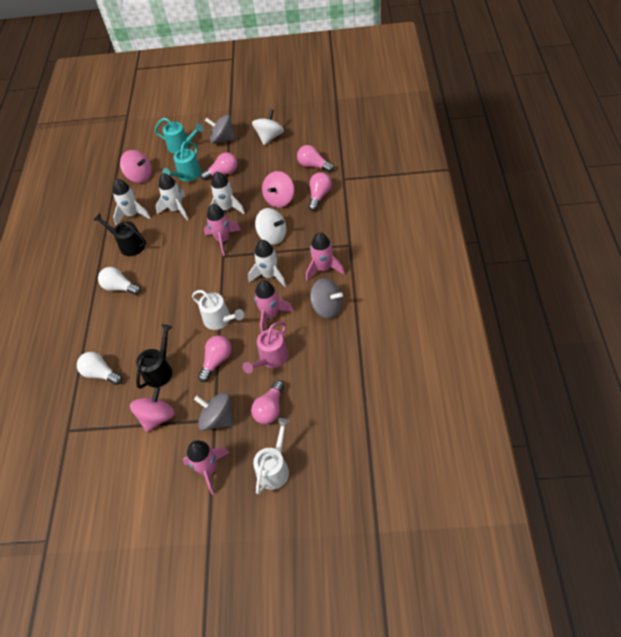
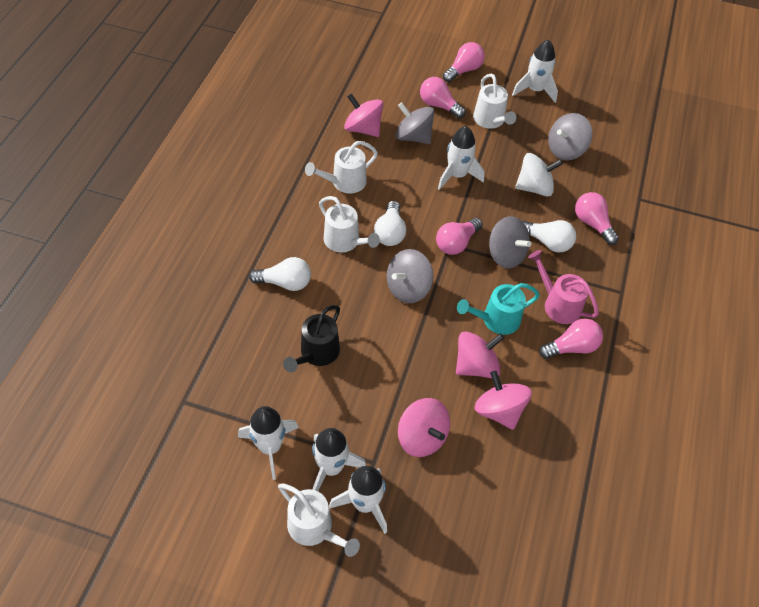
black watering can: 2 -> 1
grey spinning top: 3 -> 4
pink rocket: 4 -> 0
pink spinning top: 3 -> 4
turquoise watering can: 2 -> 1
white light bulb: 2 -> 3
white rocket: 4 -> 5
white spinning top: 2 -> 1
white watering can: 2 -> 4

